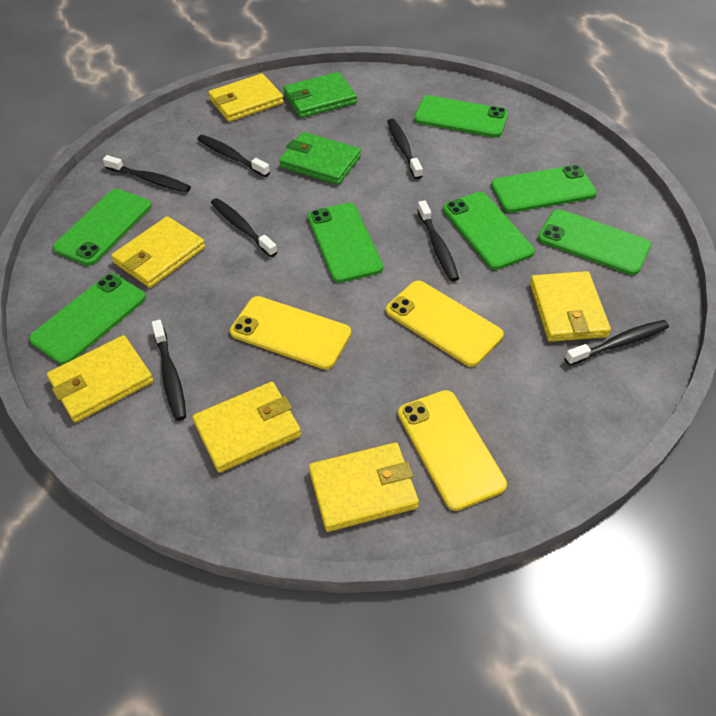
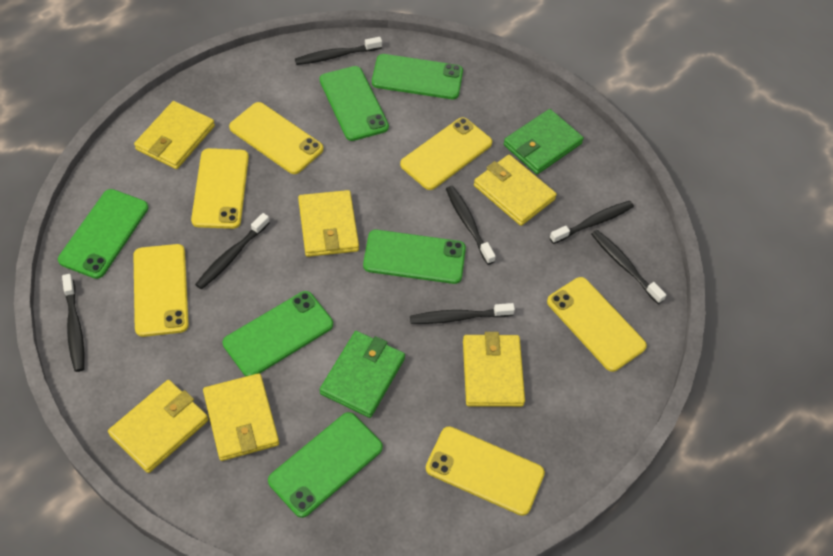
green phone: 7 -> 6
yellow phone: 3 -> 6

